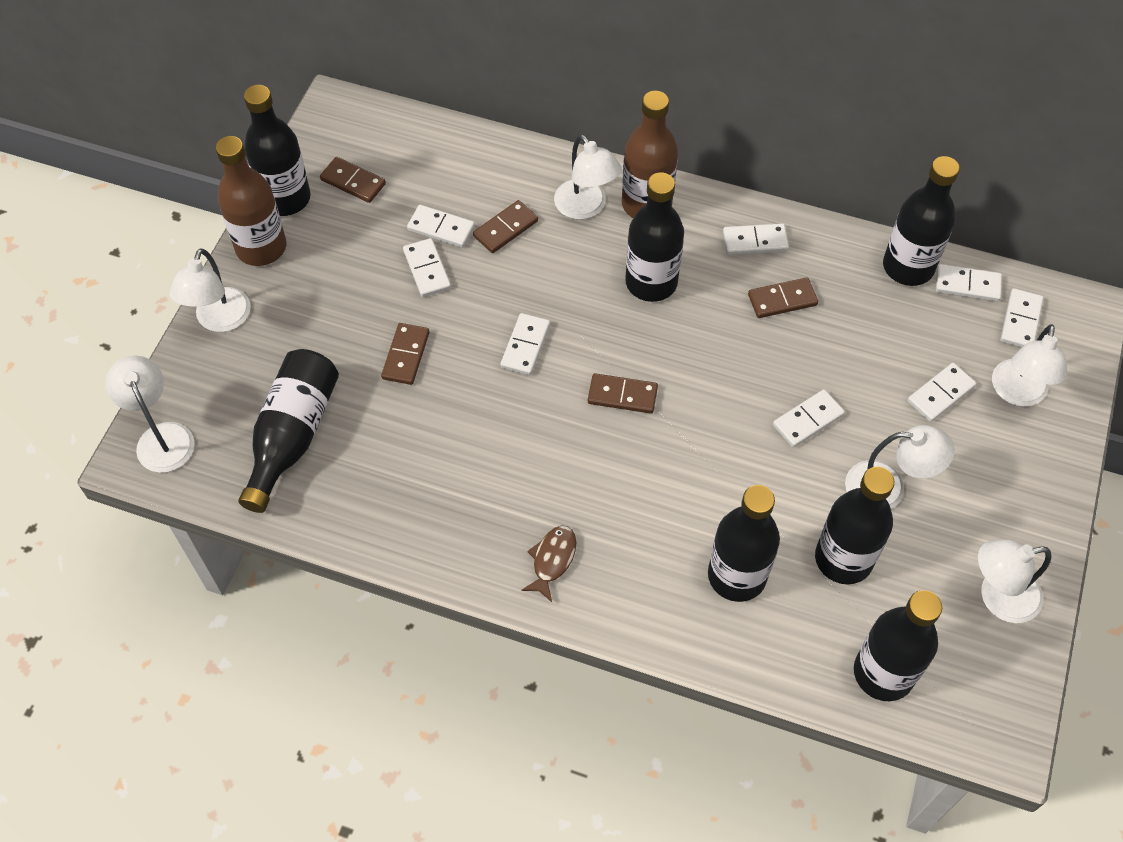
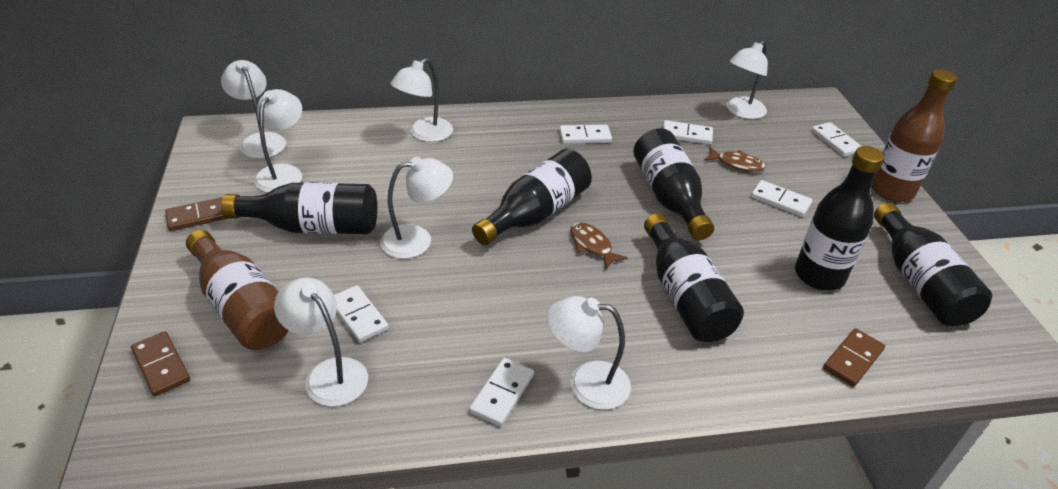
black bottle: 7 -> 6
brown domino: 5 -> 3
brown fish: 1 -> 2
white domino: 8 -> 6
white lamp: 6 -> 7

